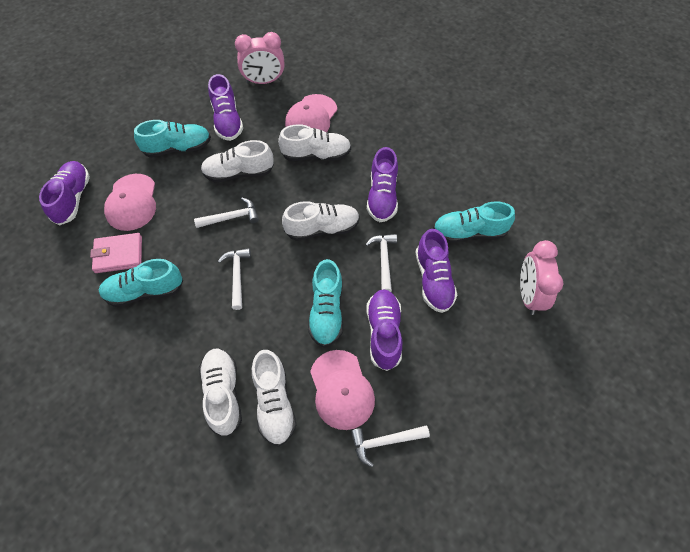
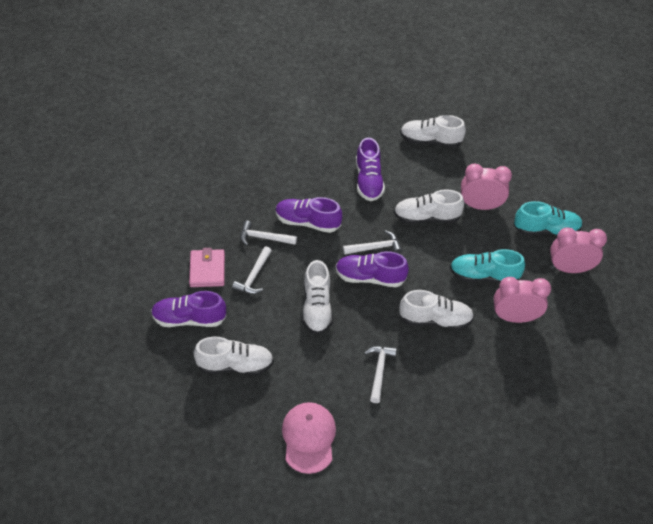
pink cap: 3 -> 1
pink clock: 2 -> 3
purple shoe: 5 -> 4
turquoise shoe: 4 -> 2

